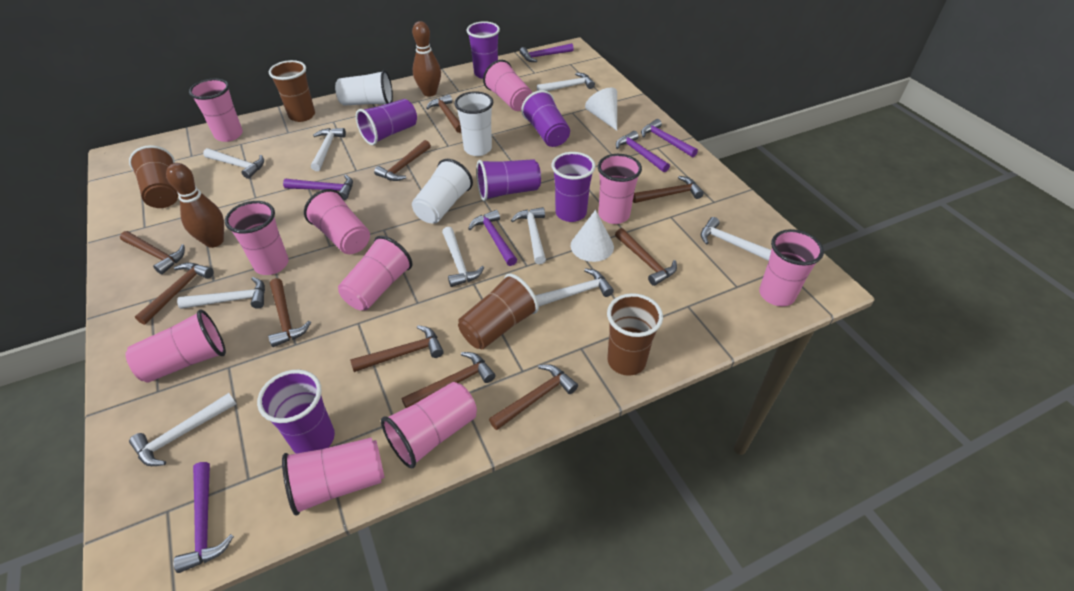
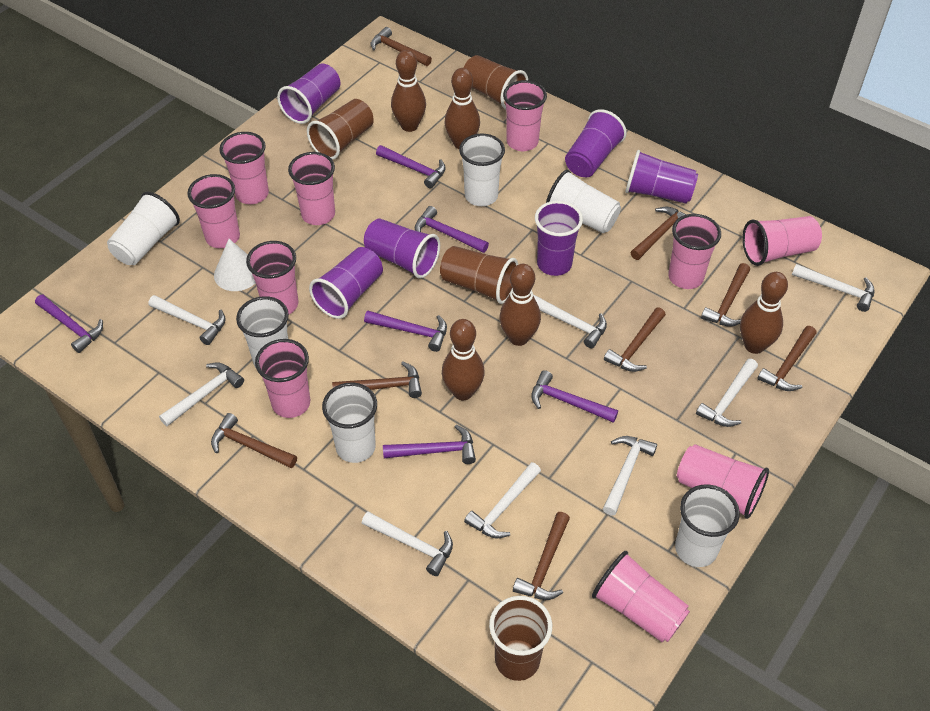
brown bowling pin: 2 -> 5
brown hammer: 10 -> 8
white cone: 2 -> 1
white cup: 3 -> 6
white hammer: 9 -> 8

